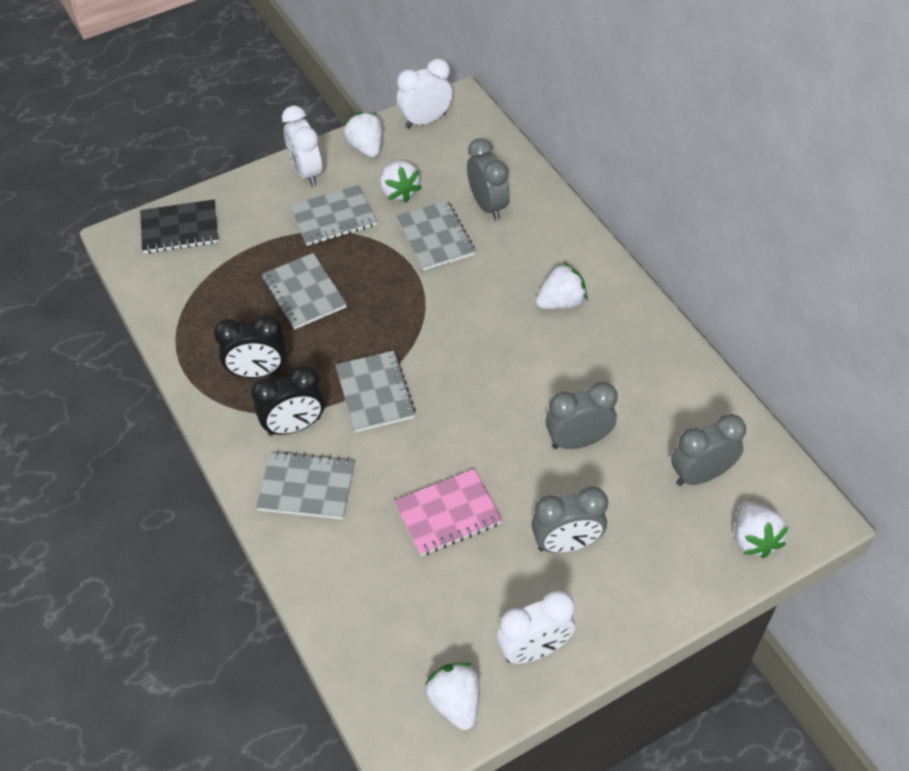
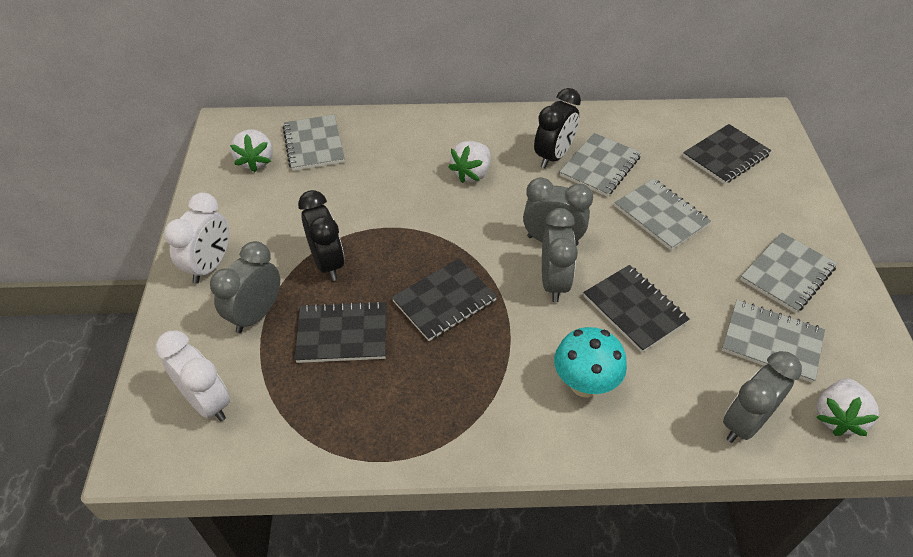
black notebook: 1 -> 4
pink notebook: 1 -> 0
turquoise mushroom: 0 -> 1
white clock: 3 -> 2
white strawberry: 5 -> 3

